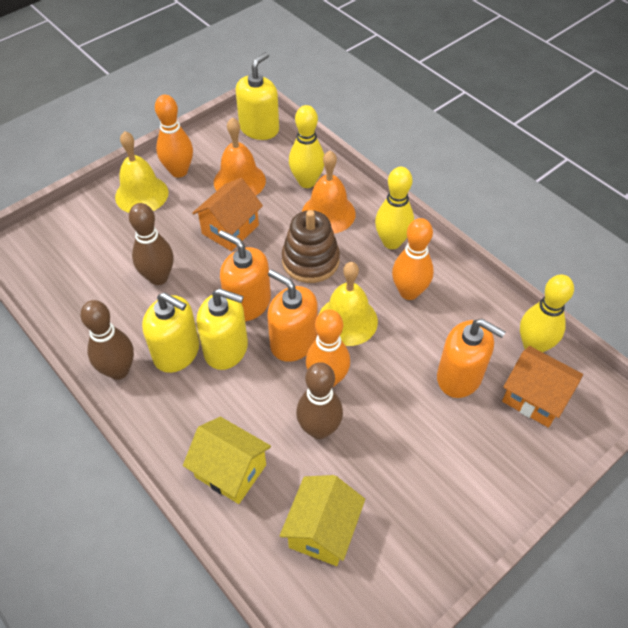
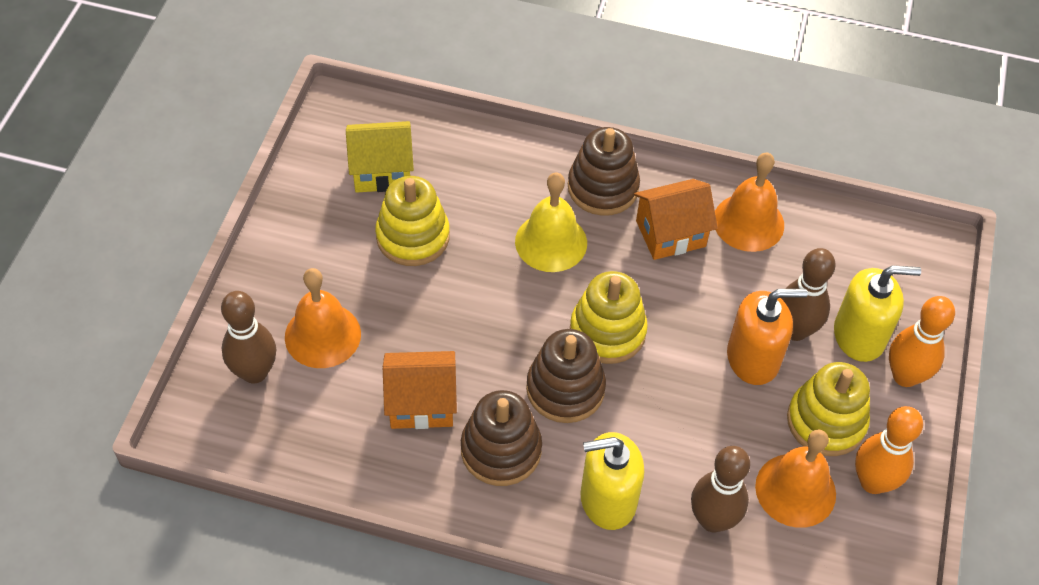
brown stacking toy: 1 -> 3
orange bell: 2 -> 3
orange bowling pin: 3 -> 2
orange soap dispenser: 3 -> 1
yellow bell: 2 -> 1
yellow bowling pin: 3 -> 0
yellow house: 2 -> 1
yellow soap dispenser: 3 -> 2
yellow stacking toy: 0 -> 3

